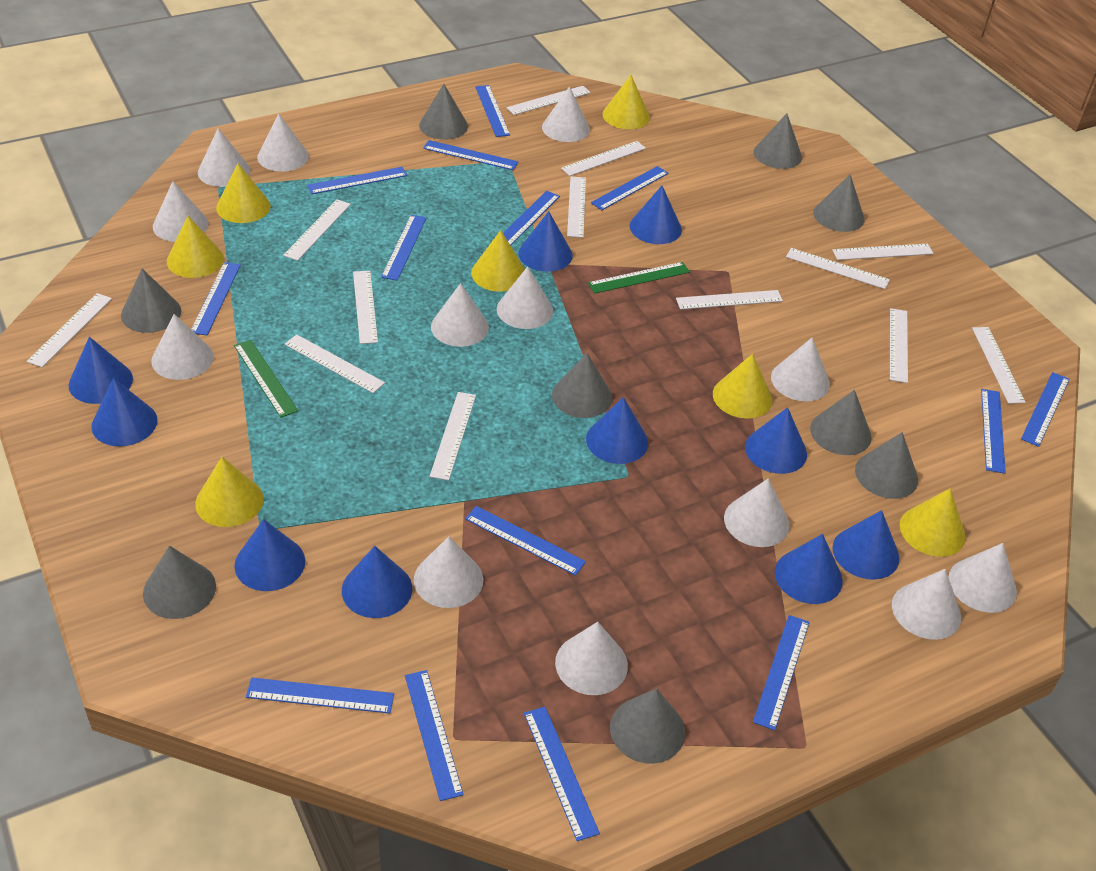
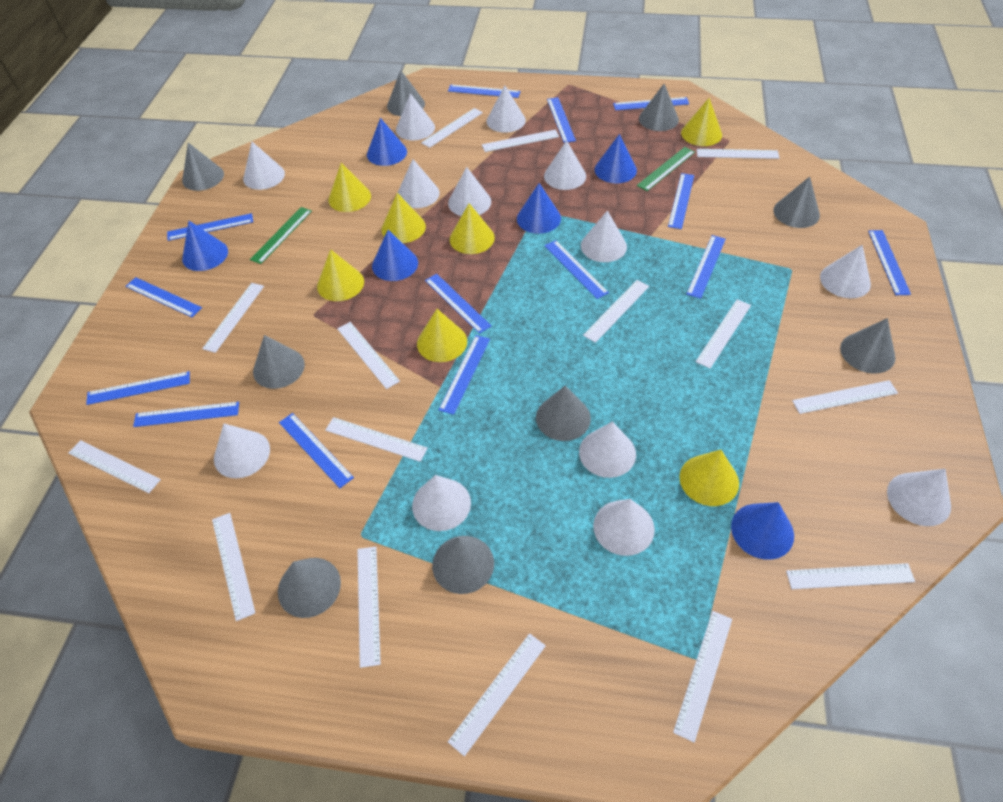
blue cone: 10 -> 6
white ruler: 13 -> 15

